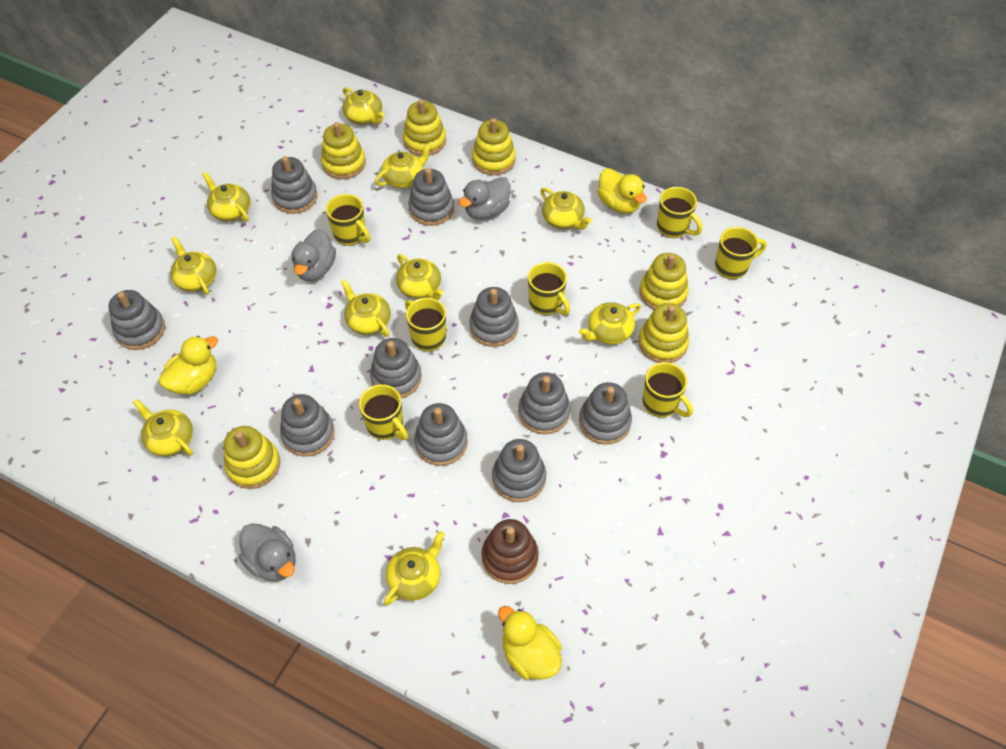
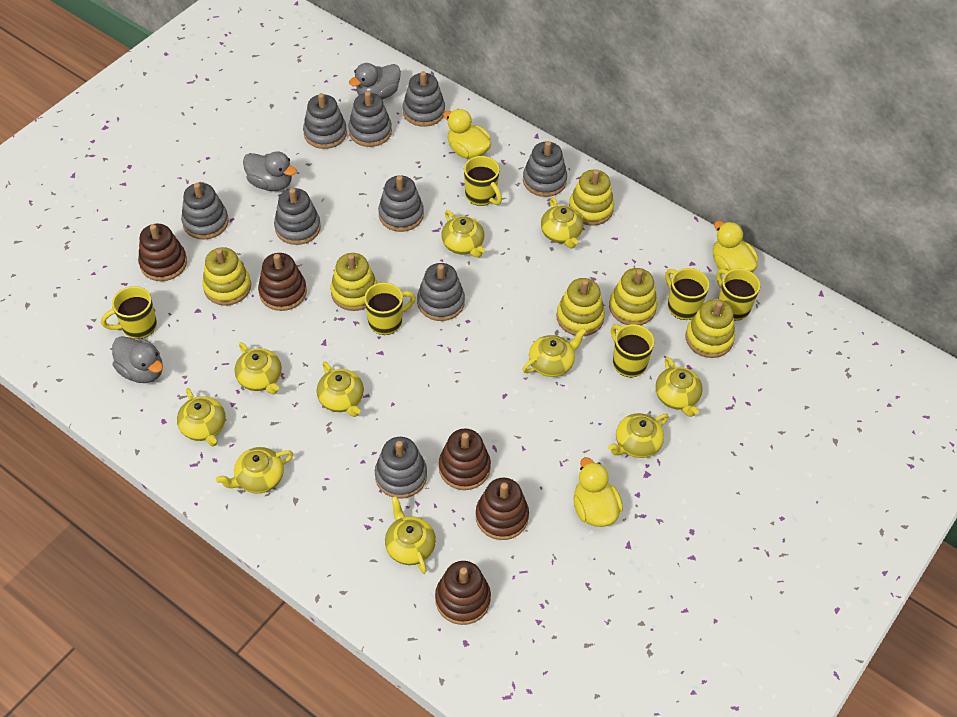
brown stacking toy: 1 -> 5
grey stacking toy: 10 -> 9
yellow mug: 7 -> 6

